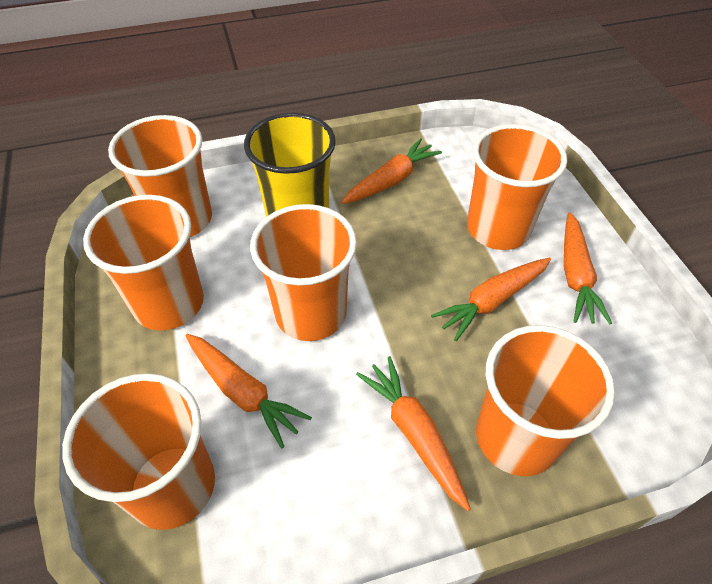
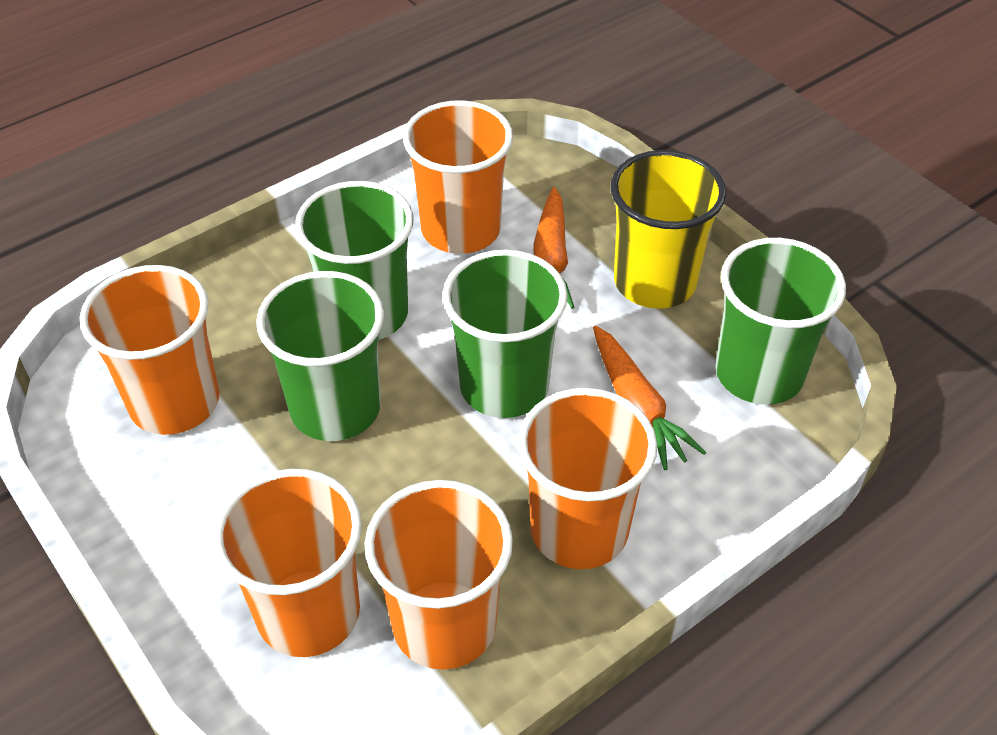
green cup: 0 -> 4
orange carrot: 5 -> 2
orange cup: 6 -> 5

